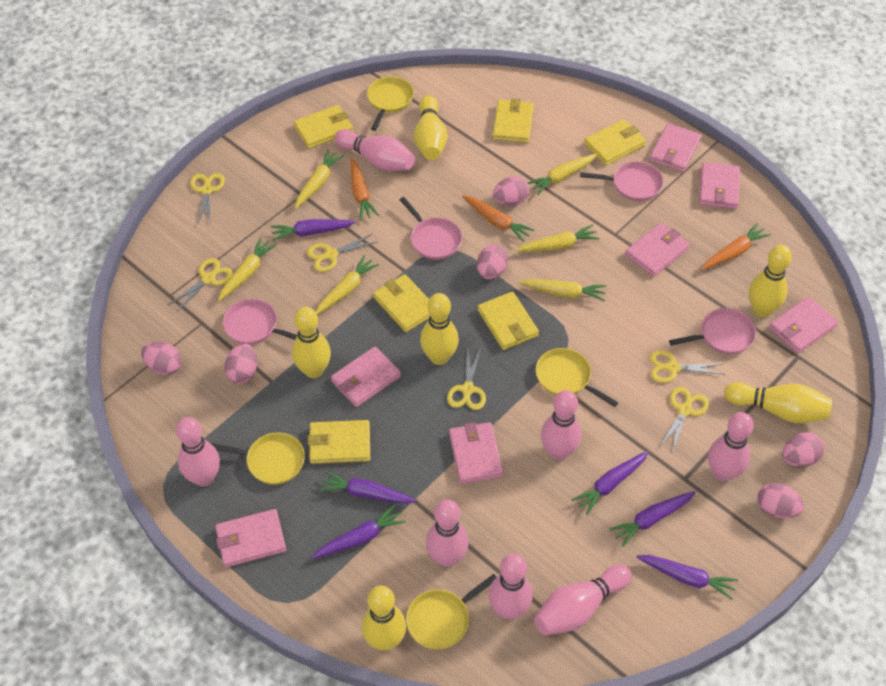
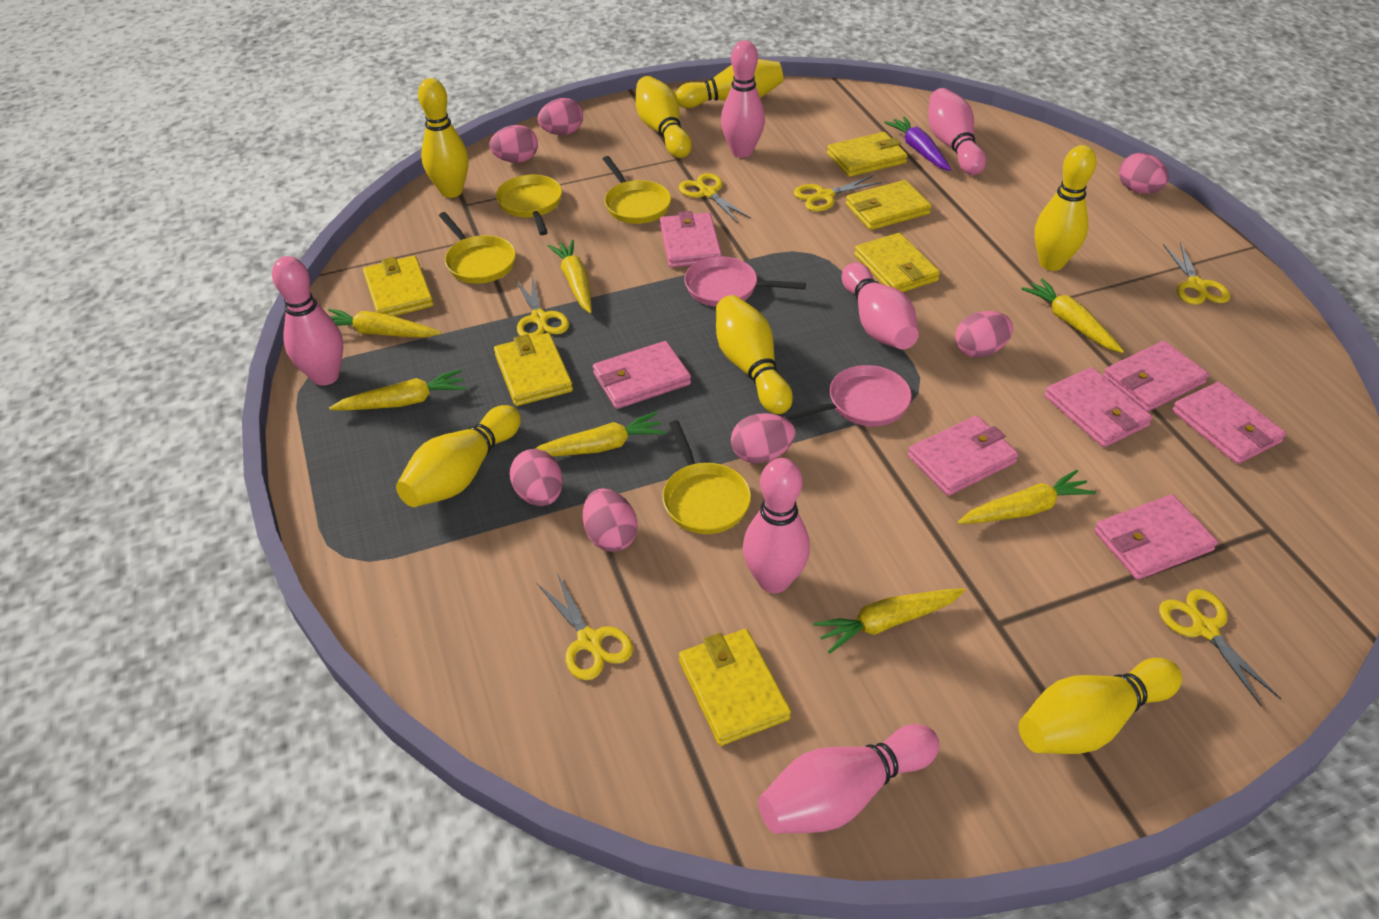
orange carrot: 3 -> 0
pink bowling pin: 7 -> 6
pink egg: 6 -> 7
pink pan: 4 -> 2
purple carrot: 6 -> 1
yellow bowling pin: 6 -> 7
yellow carrot: 6 -> 7

